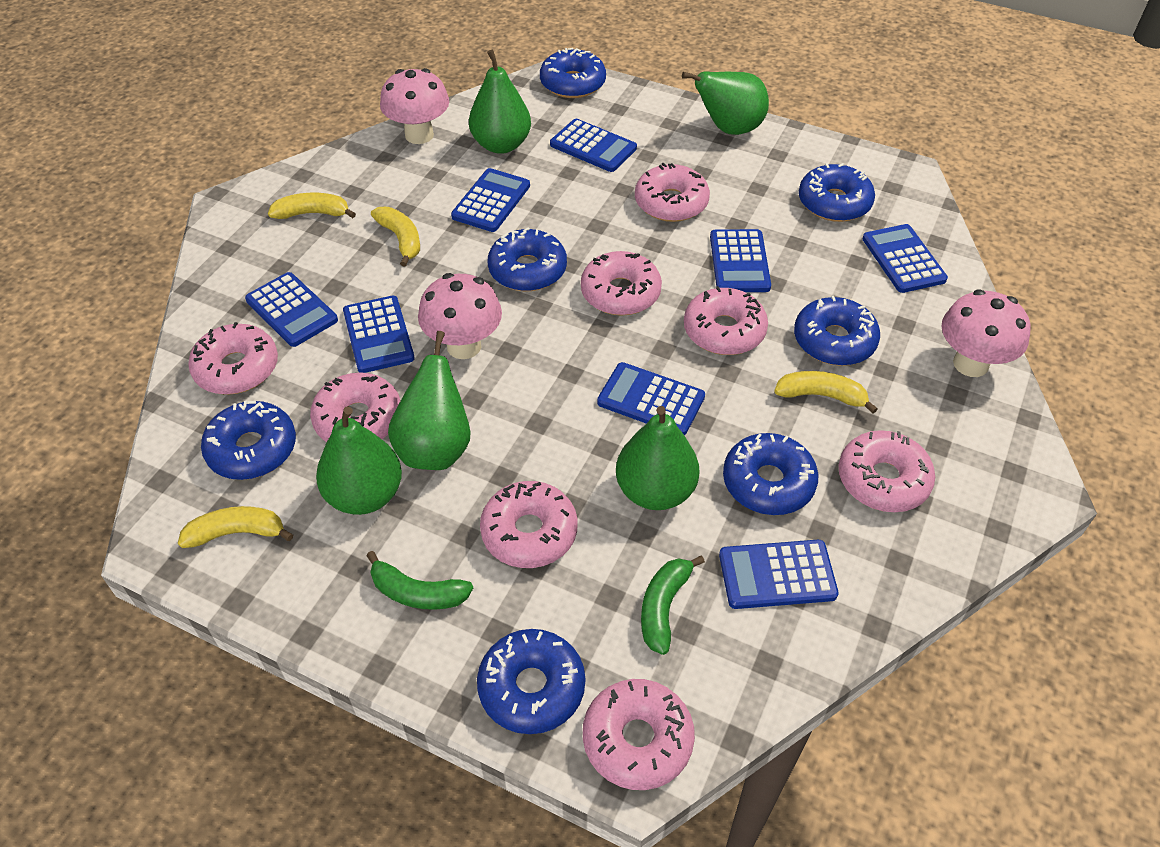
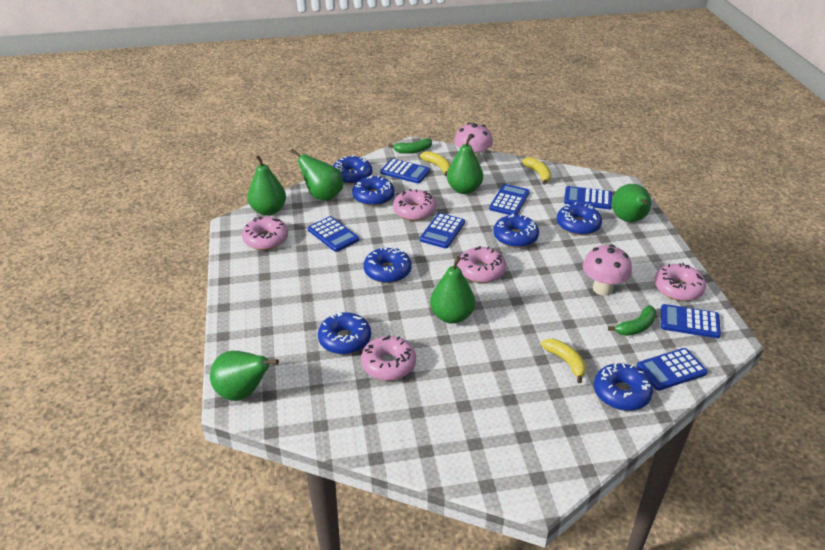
blue calculator: 8 -> 7
green pear: 5 -> 6
pink donut: 8 -> 5
pink mushroom: 3 -> 2
yellow banana: 4 -> 3

